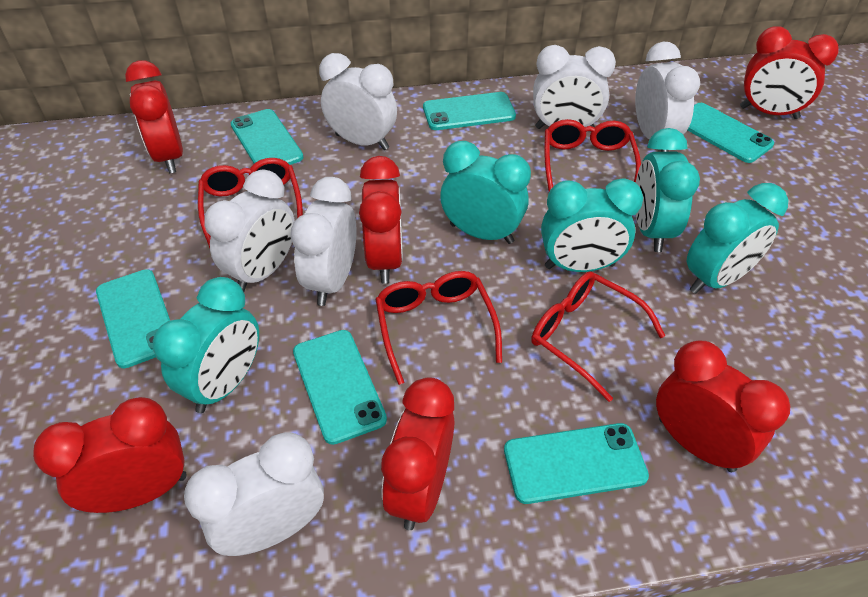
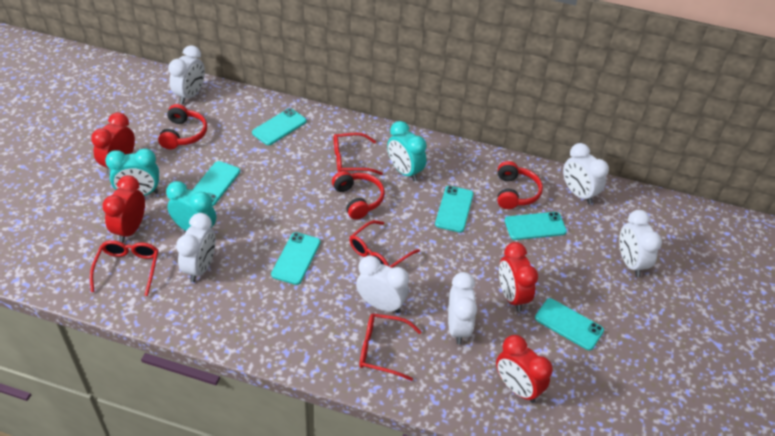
red clock: 6 -> 4
red headphones: 0 -> 3
turquoise clock: 5 -> 3

